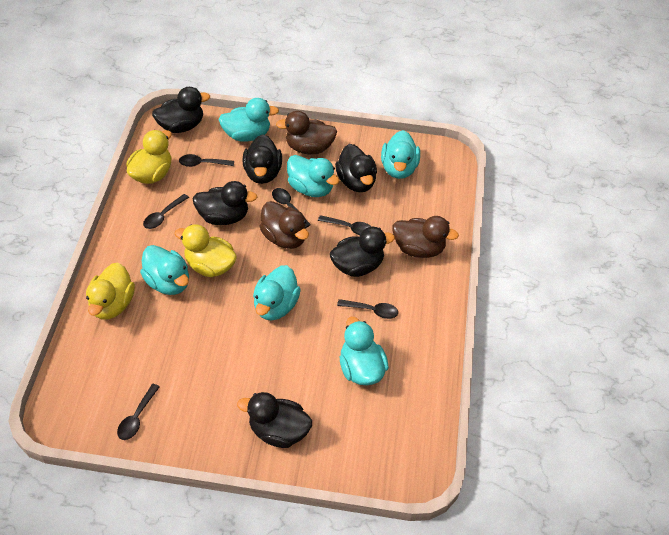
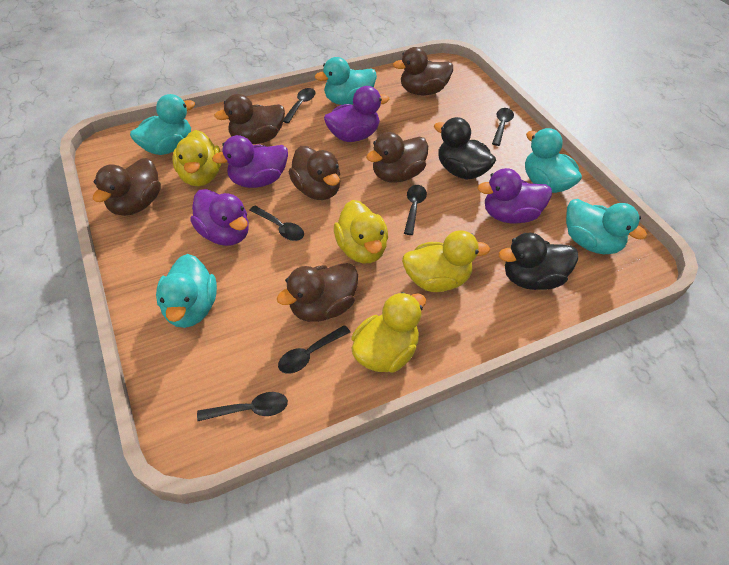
black duck: 6 -> 2
brown duck: 3 -> 6
purple duck: 0 -> 4
turquoise duck: 6 -> 5
yellow duck: 3 -> 4

